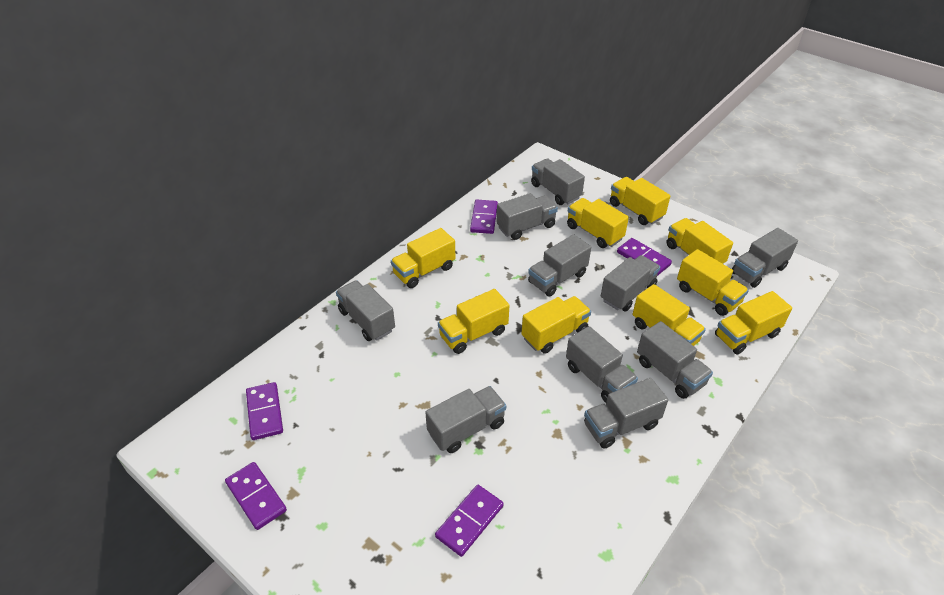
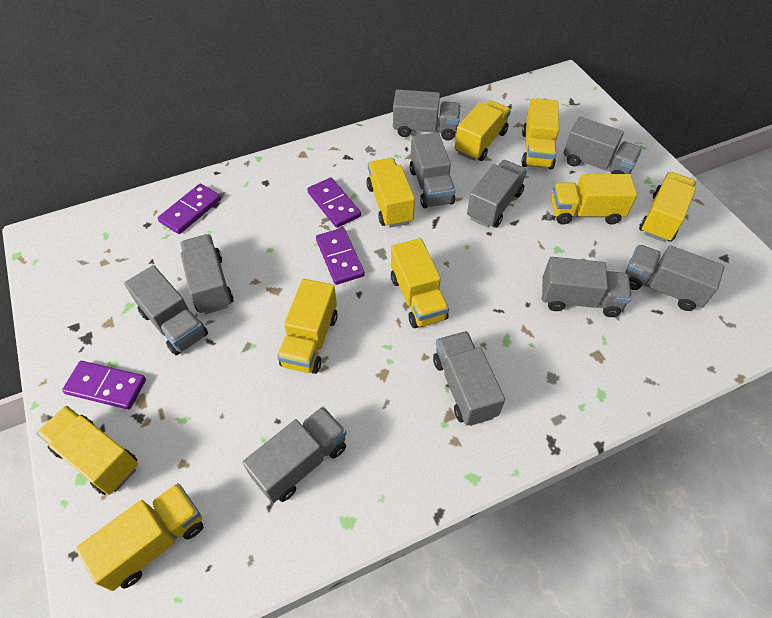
purple domino: 5 -> 4

